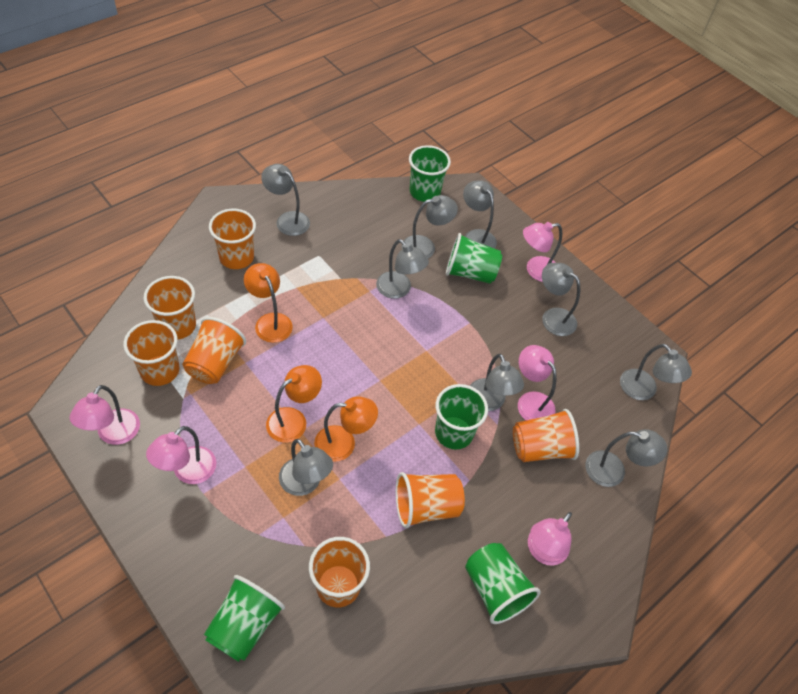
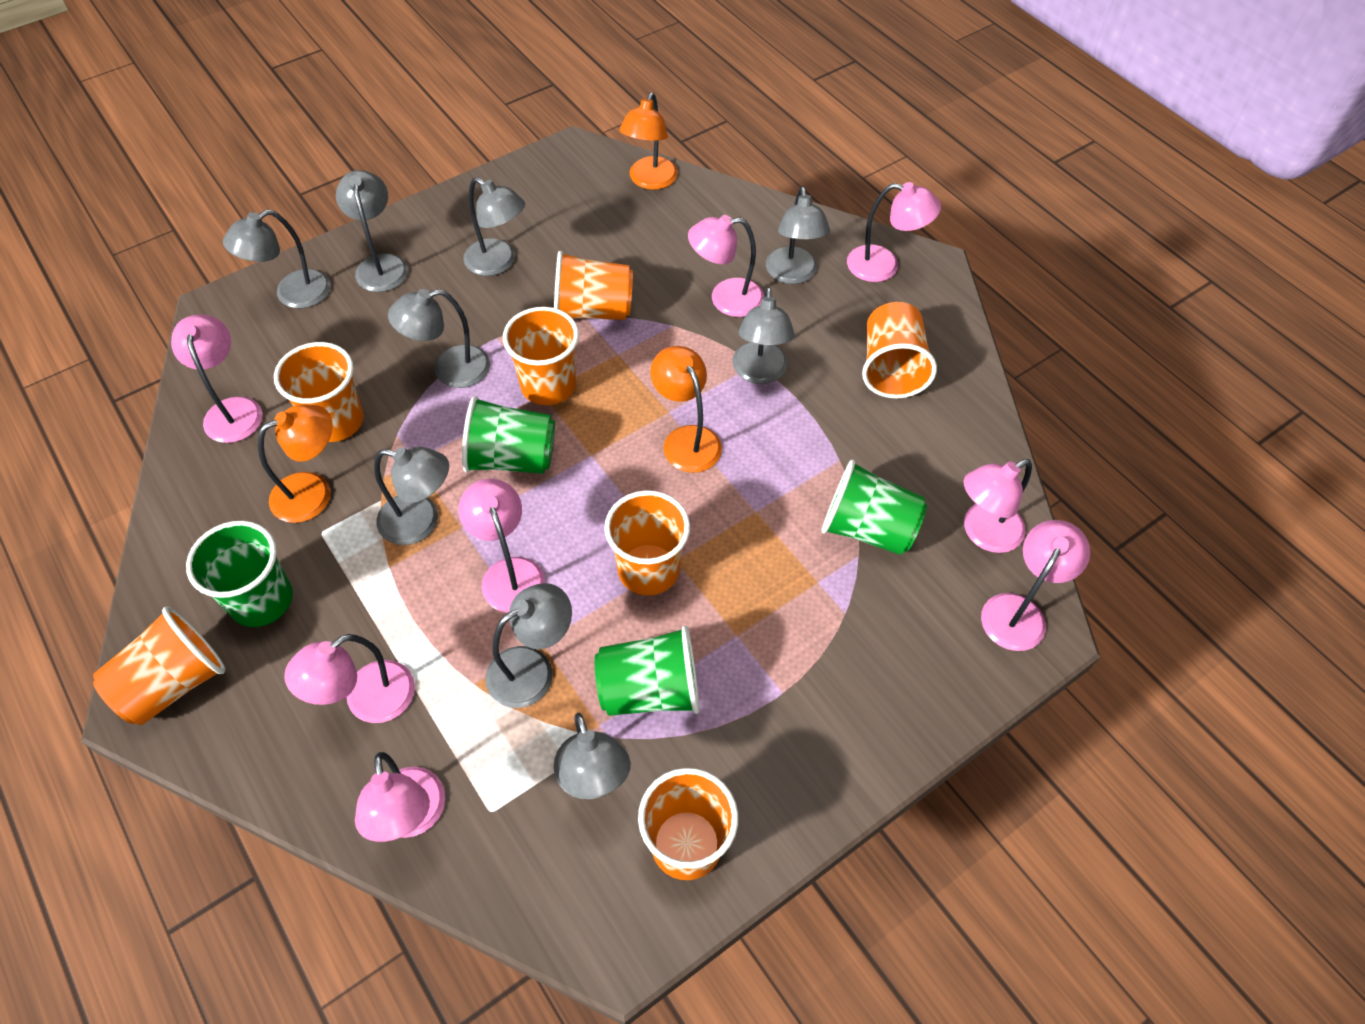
green cup: 5 -> 4
pink lamp: 5 -> 8

